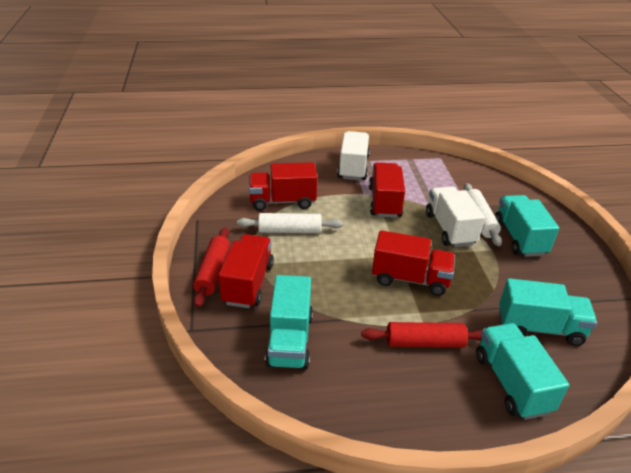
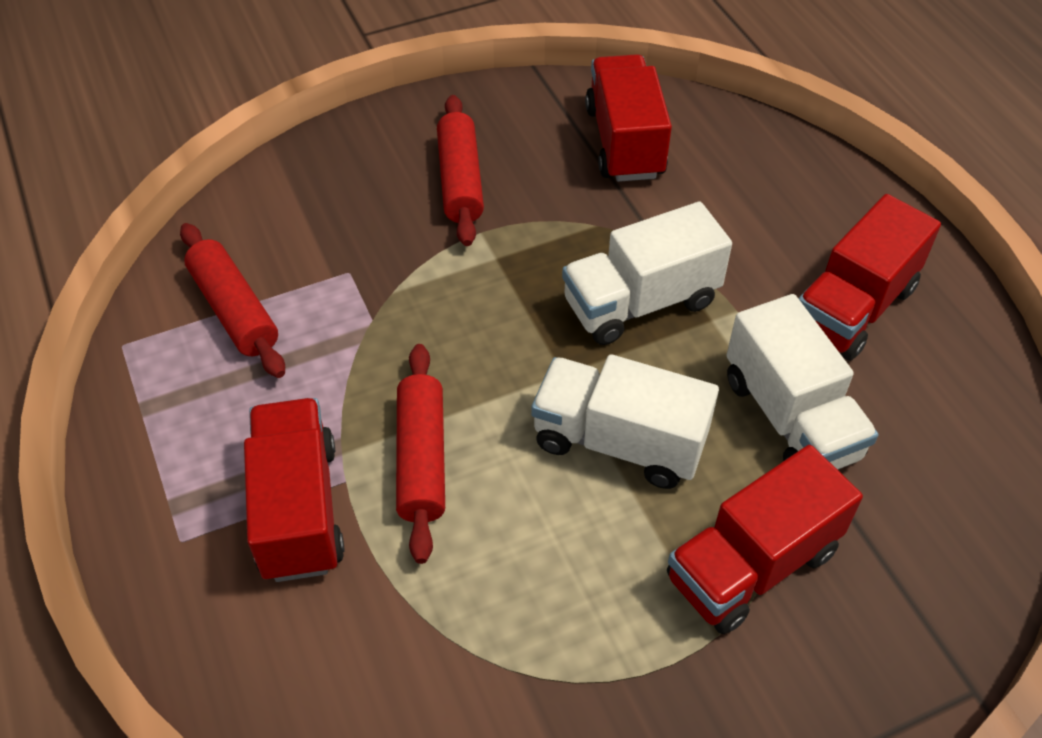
red rolling pin: 2 -> 3
turquoise truck: 4 -> 0
white rolling pin: 2 -> 0
white truck: 2 -> 3

